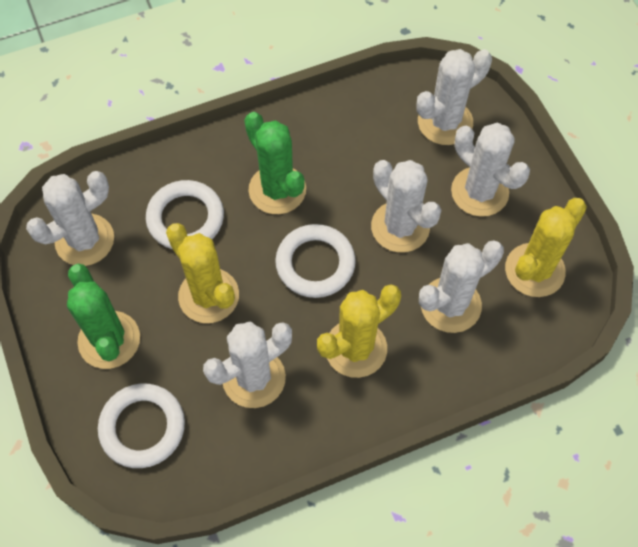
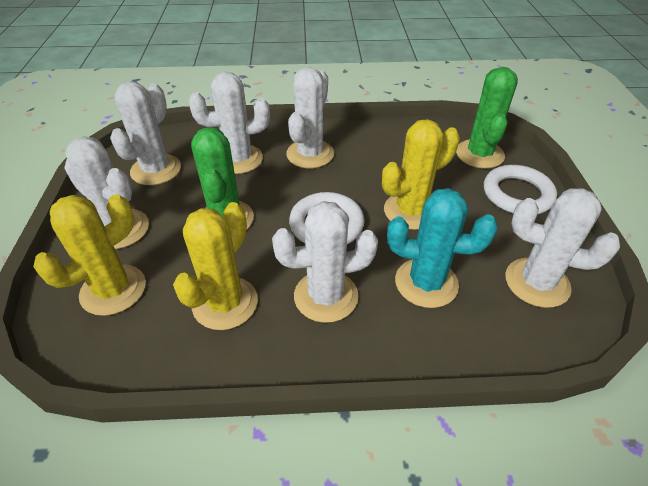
turquoise cactus: 0 -> 1
white ring: 3 -> 2

